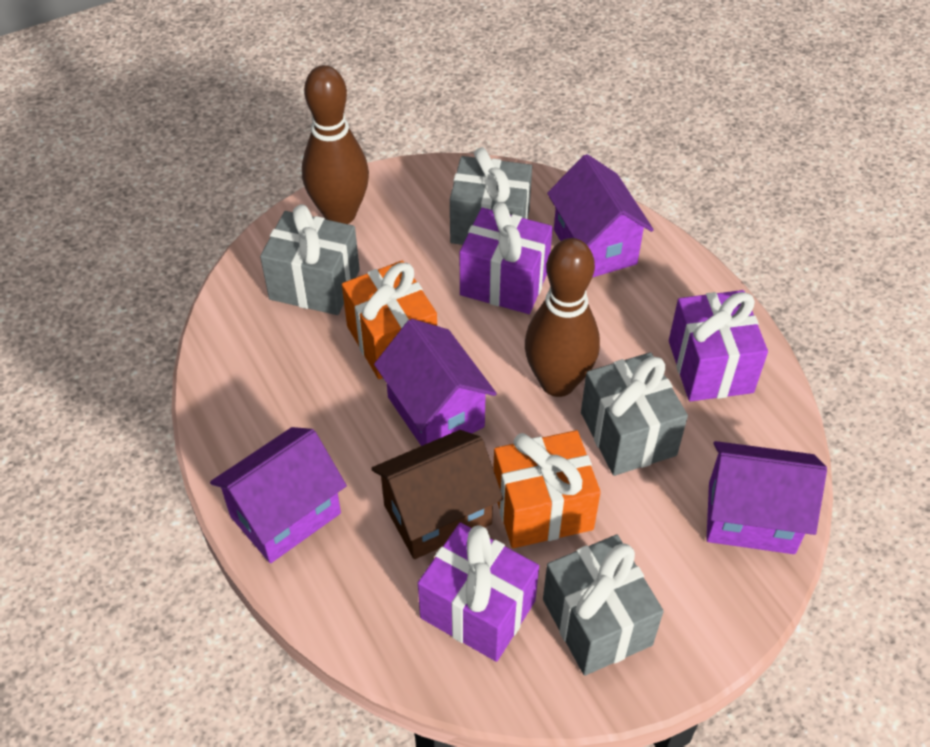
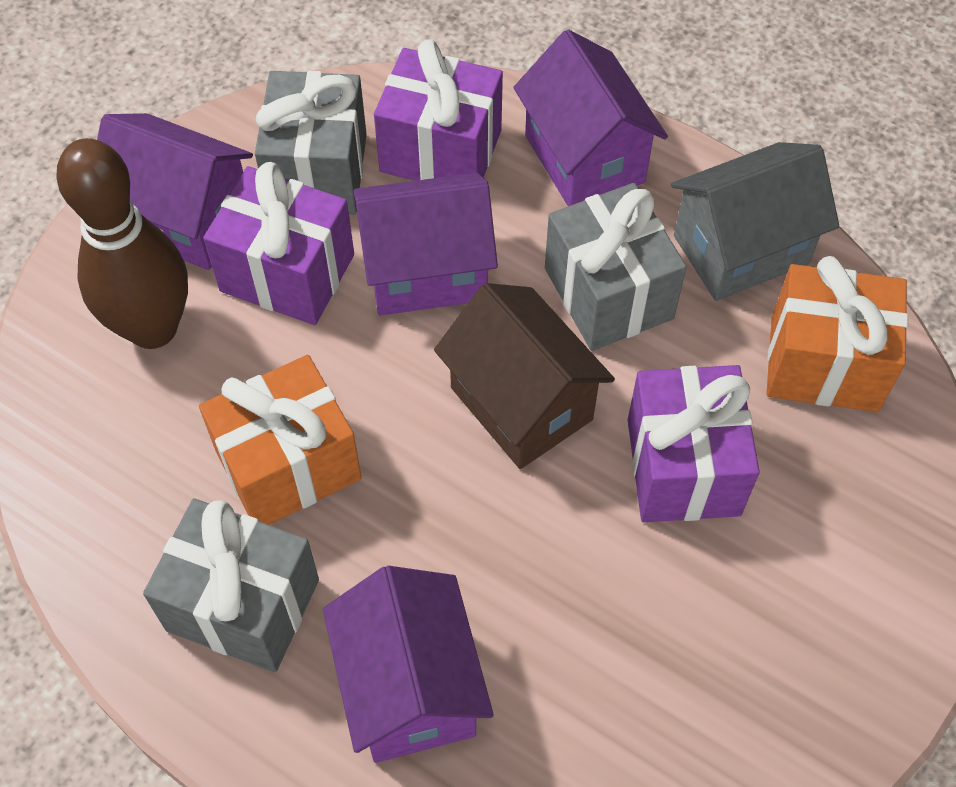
brown bowling pin: 2 -> 1
grey gift: 4 -> 3
grey house: 0 -> 1

